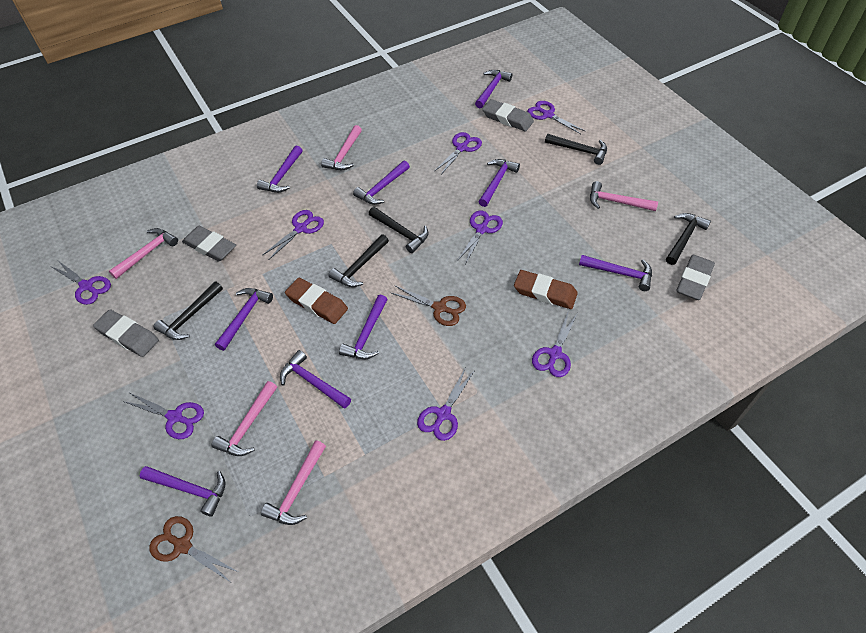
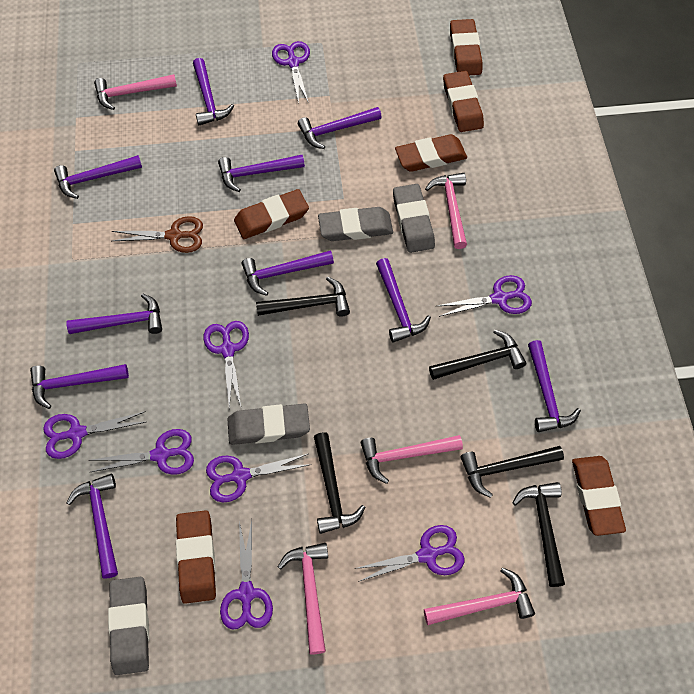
brown eraser: 2 -> 6
brown scissors: 2 -> 1
purple hammer: 9 -> 10

